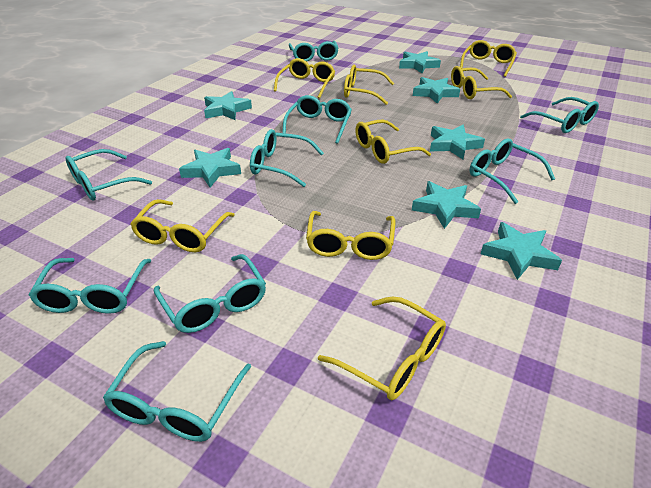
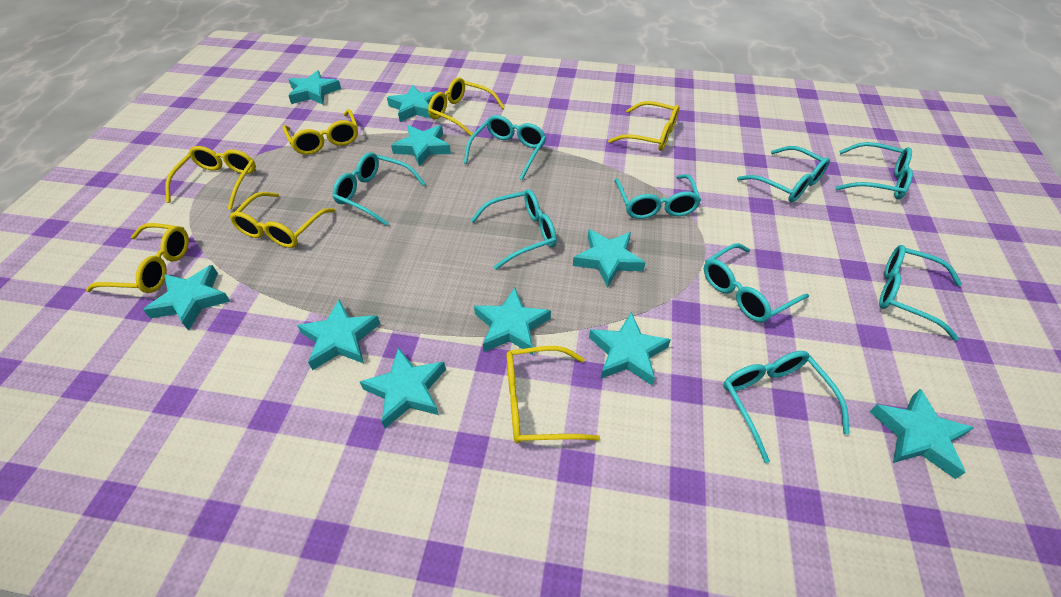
turquoise star: 7 -> 10
yellow glasses: 8 -> 7

